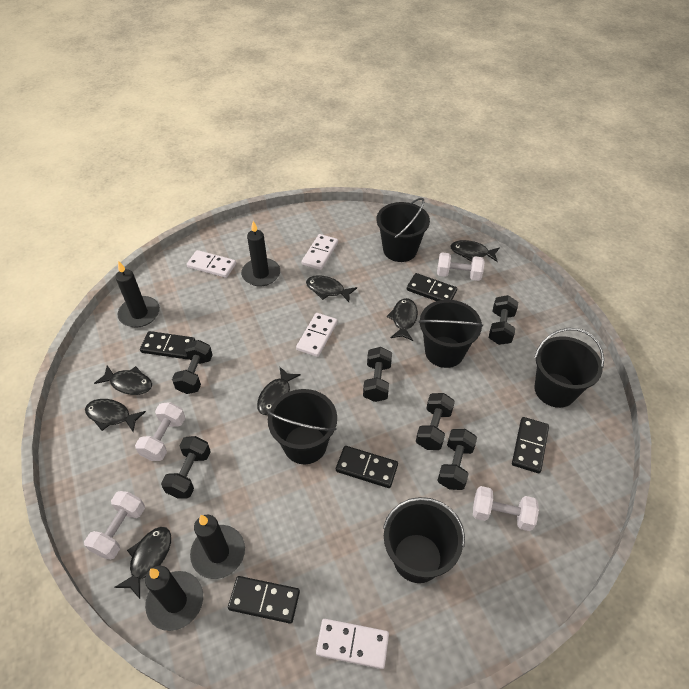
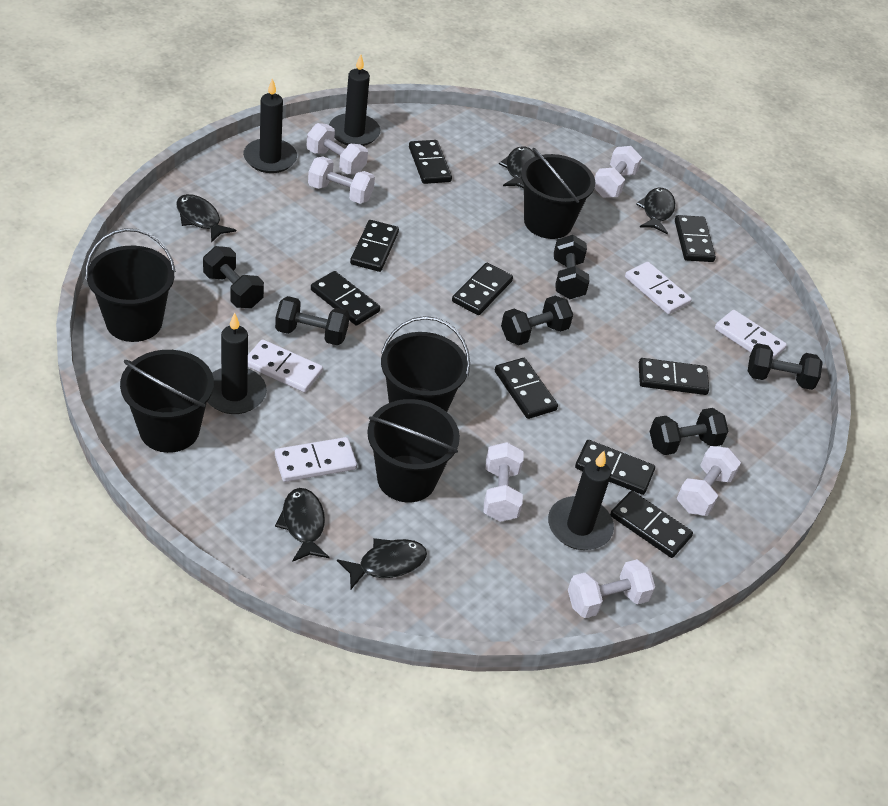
black domino: 5 -> 9
black fish: 7 -> 5
white dumbbell: 4 -> 6

